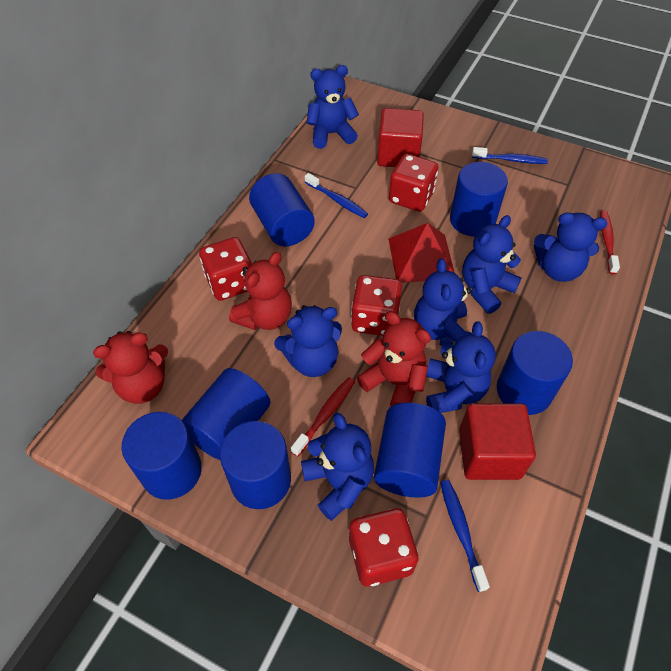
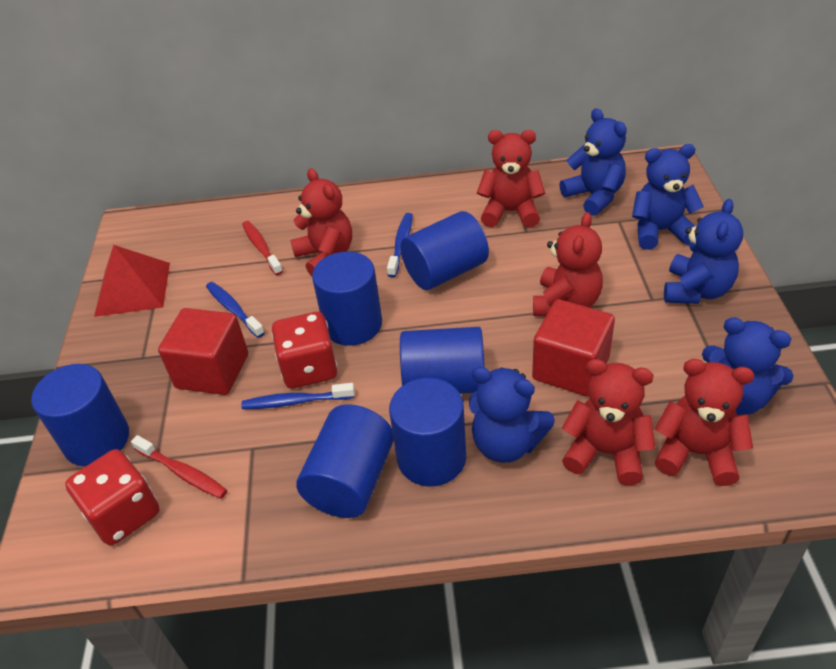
blue cylinder: 7 -> 6
blue teddy bear: 7 -> 5
red dice: 4 -> 2
red teddy bear: 3 -> 5

